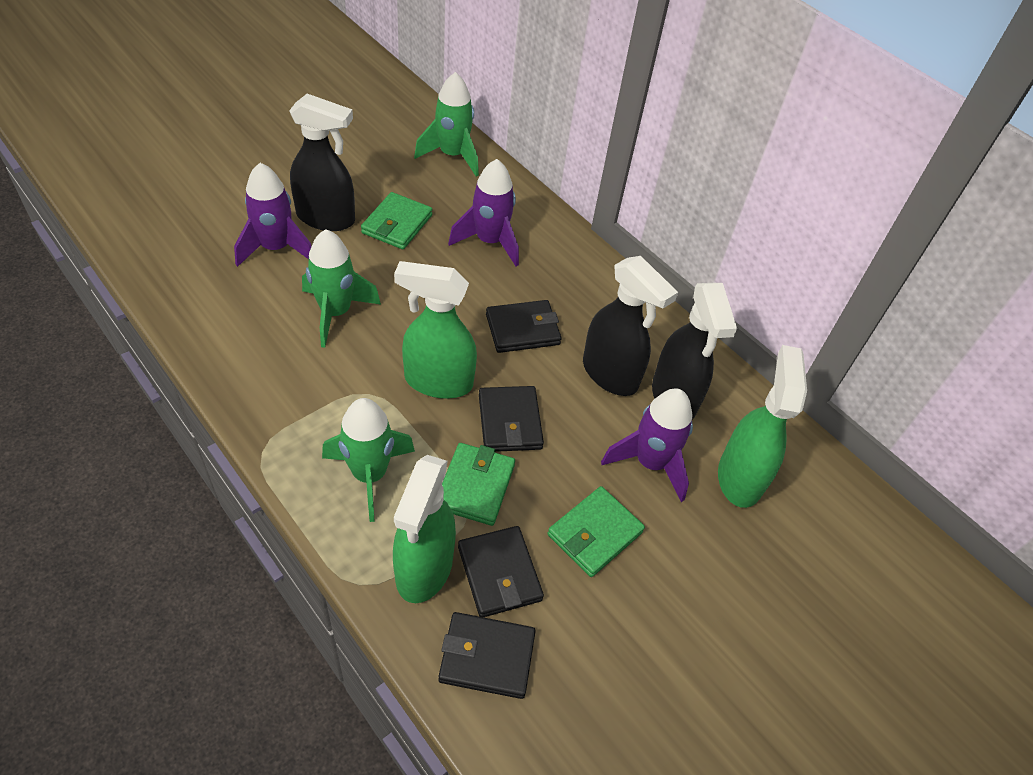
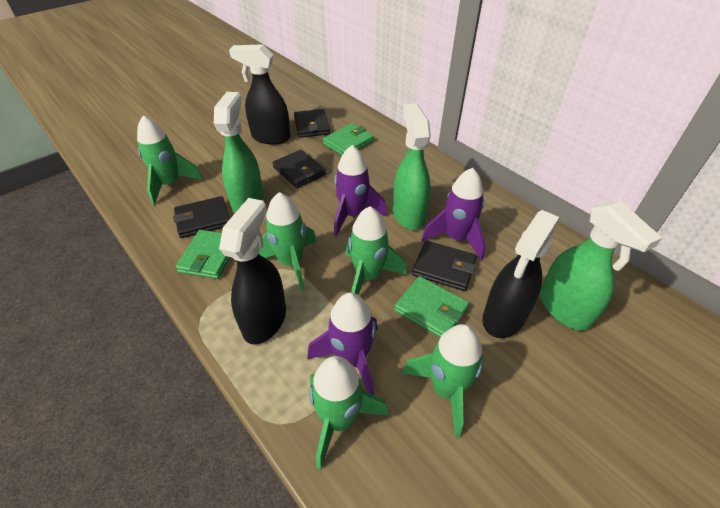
green rocket: 3 -> 5

